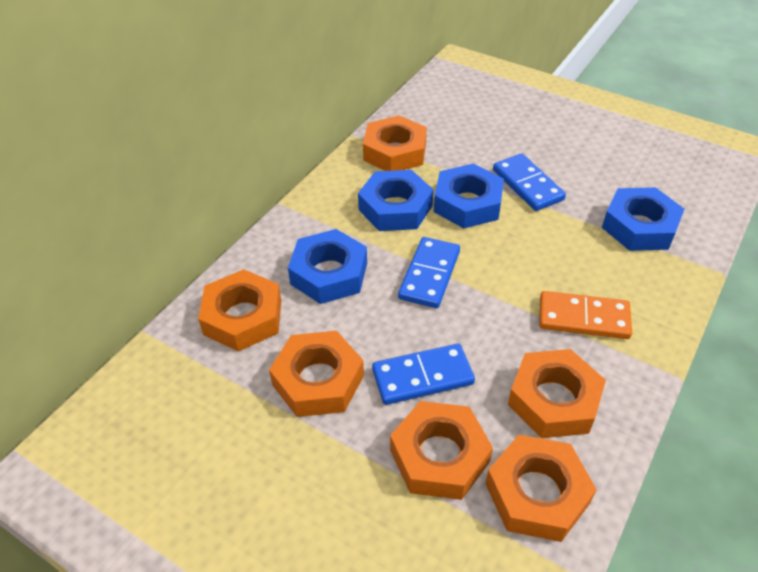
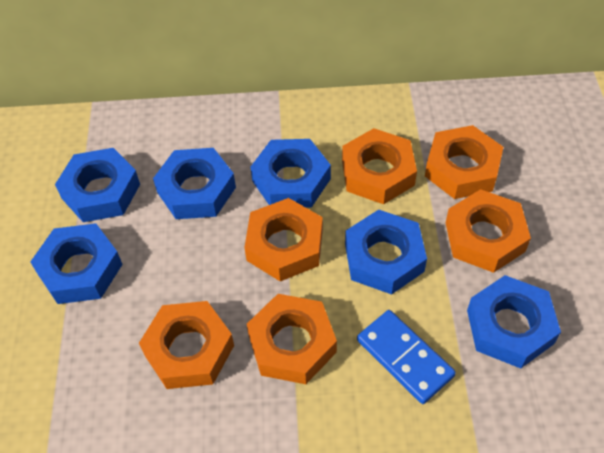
blue domino: 3 -> 1
blue nut: 4 -> 6
orange domino: 1 -> 0

